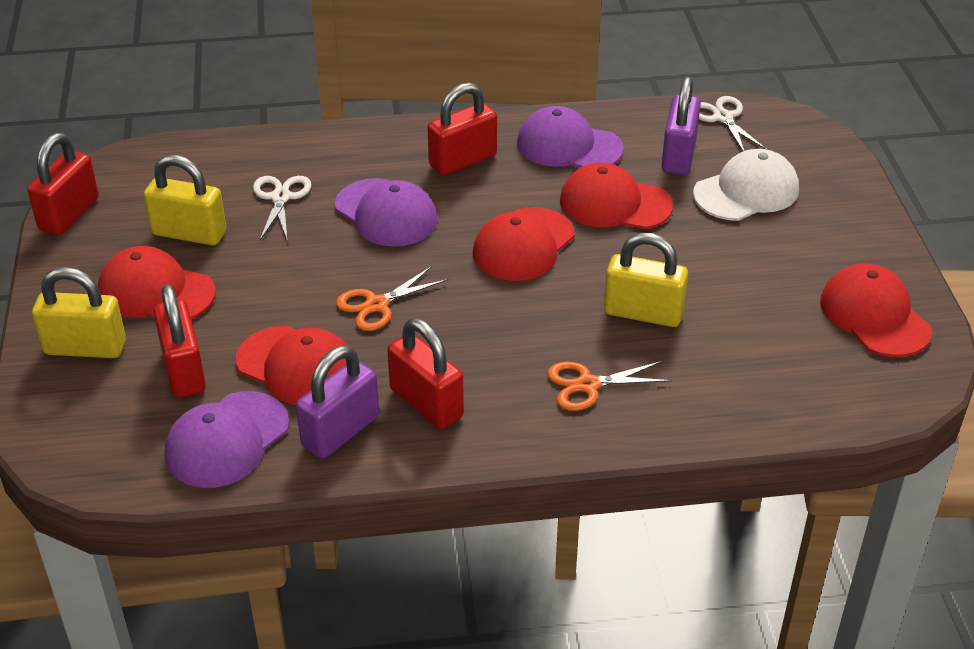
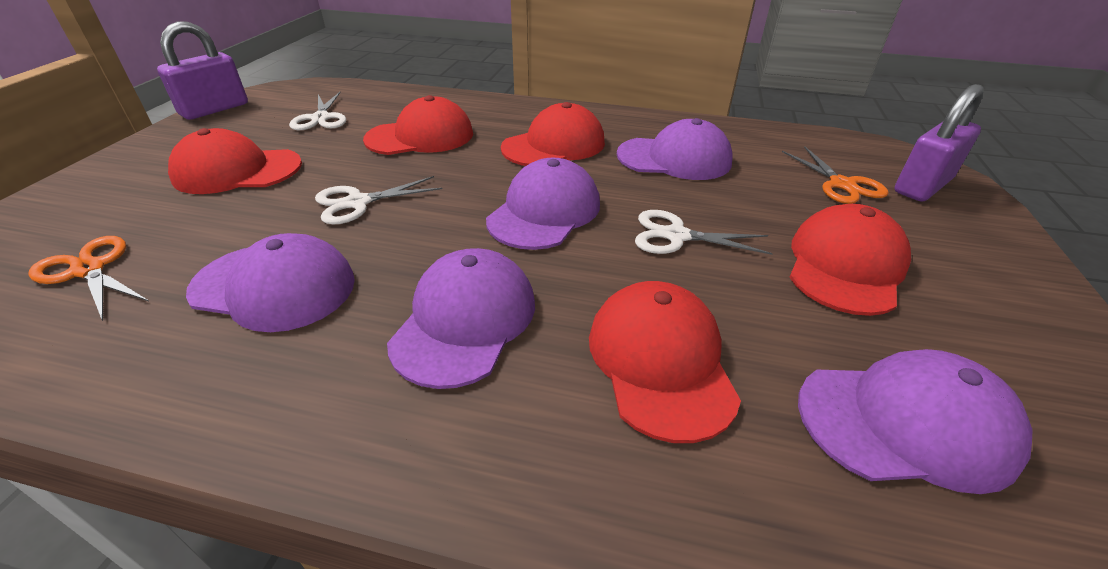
purple cap: 3 -> 5
red padlock: 4 -> 0
white cap: 1 -> 0
white scissors: 2 -> 3
yellow padlock: 3 -> 0

